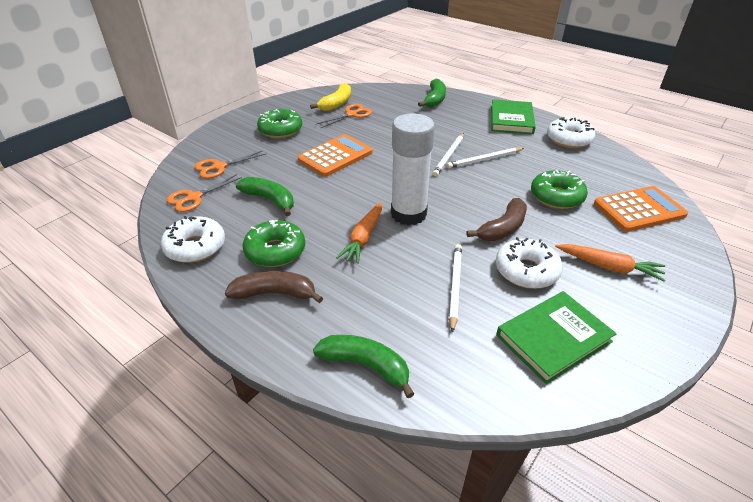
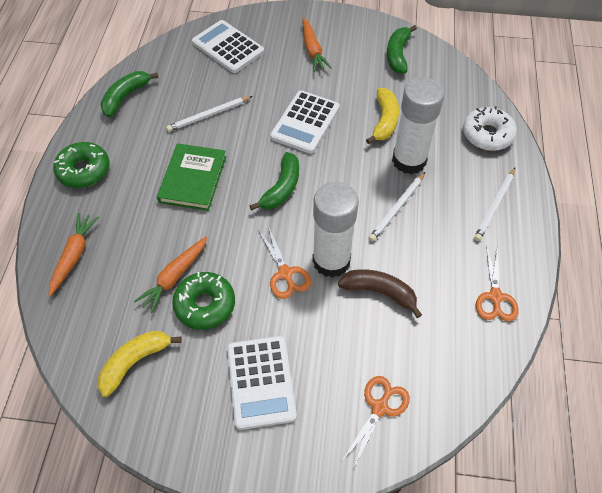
brown banana: 2 -> 1
green book: 2 -> 1
green donut: 3 -> 2
orange calculator: 2 -> 0
orange carrot: 2 -> 3
white calculator: 0 -> 3
white donut: 3 -> 1
white glue stick: 1 -> 2
yellow banana: 1 -> 2

